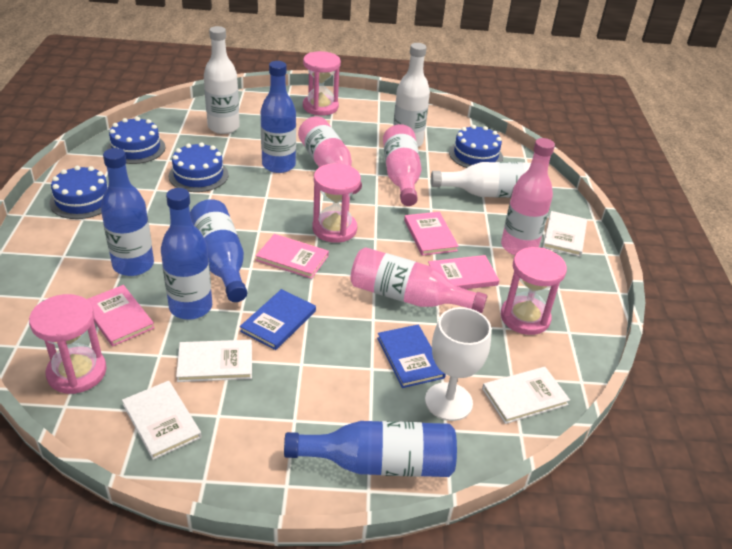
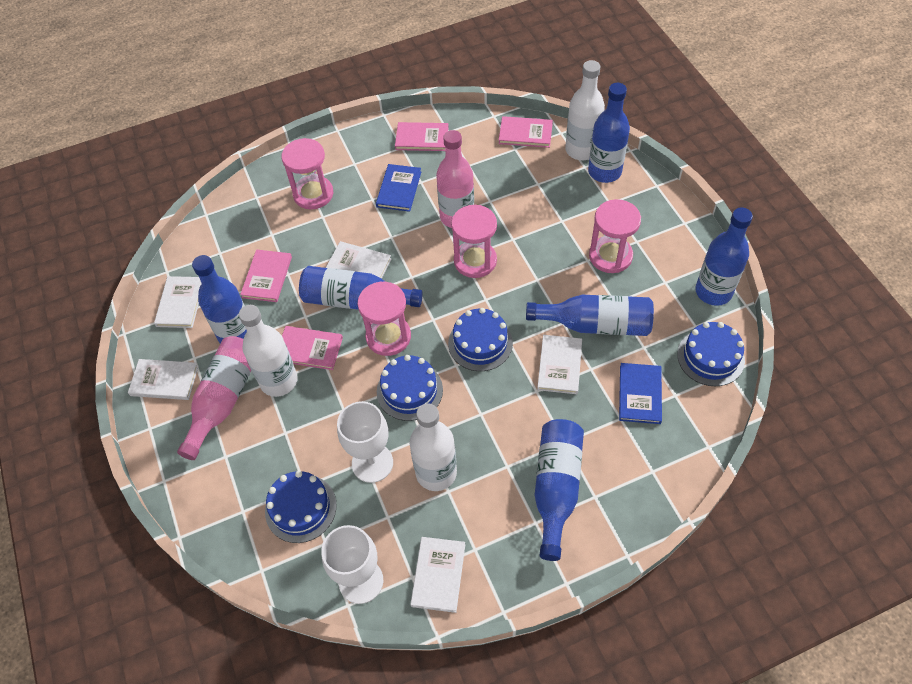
blue bottle: 5 -> 6
pink bottle: 4 -> 2
white book: 4 -> 5
white goblet: 1 -> 2

